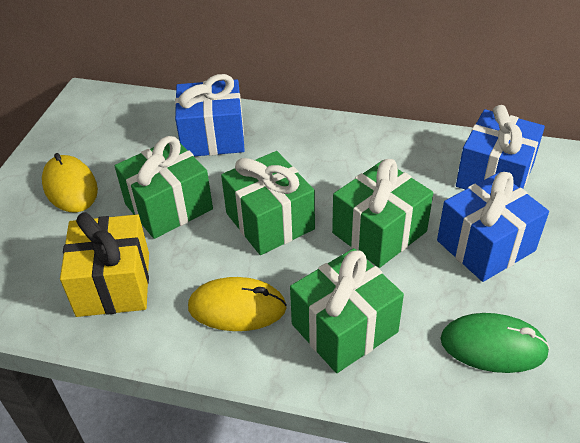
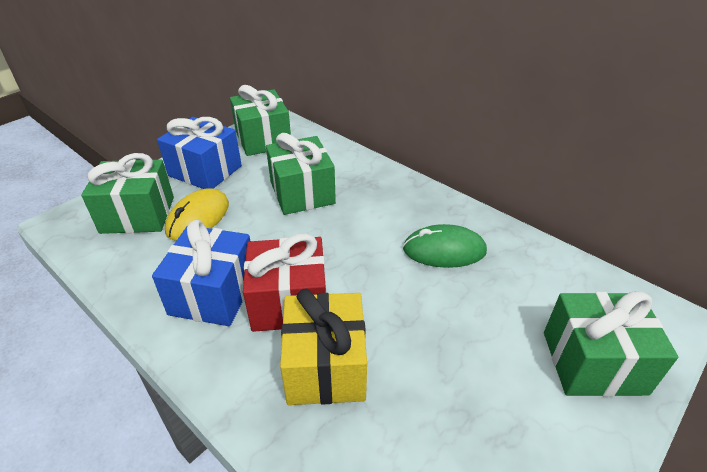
blue gift: 3 -> 2
red gift: 0 -> 1
yellow mouse: 2 -> 1

